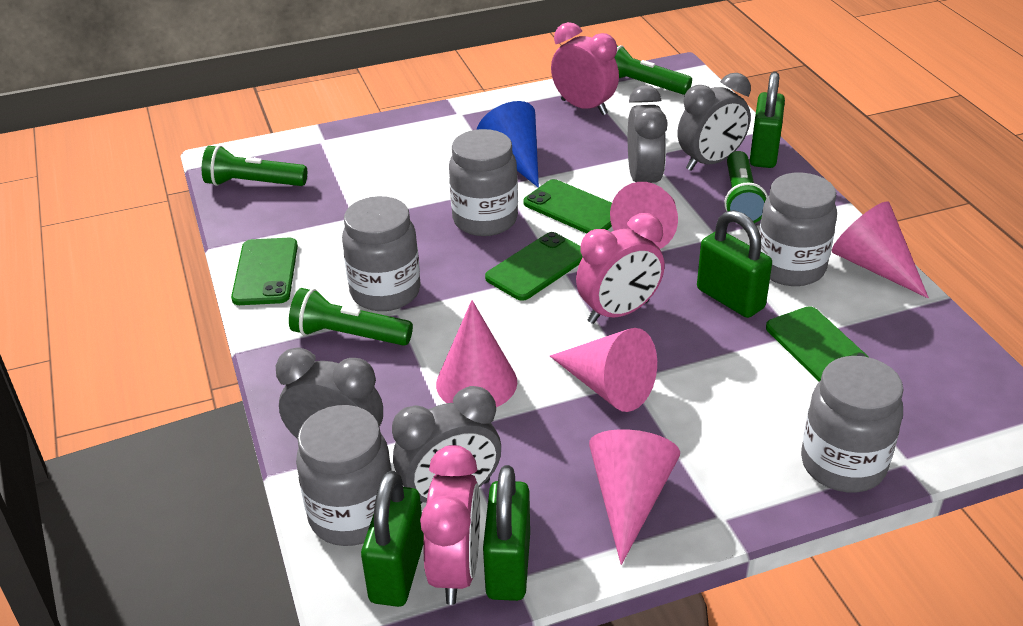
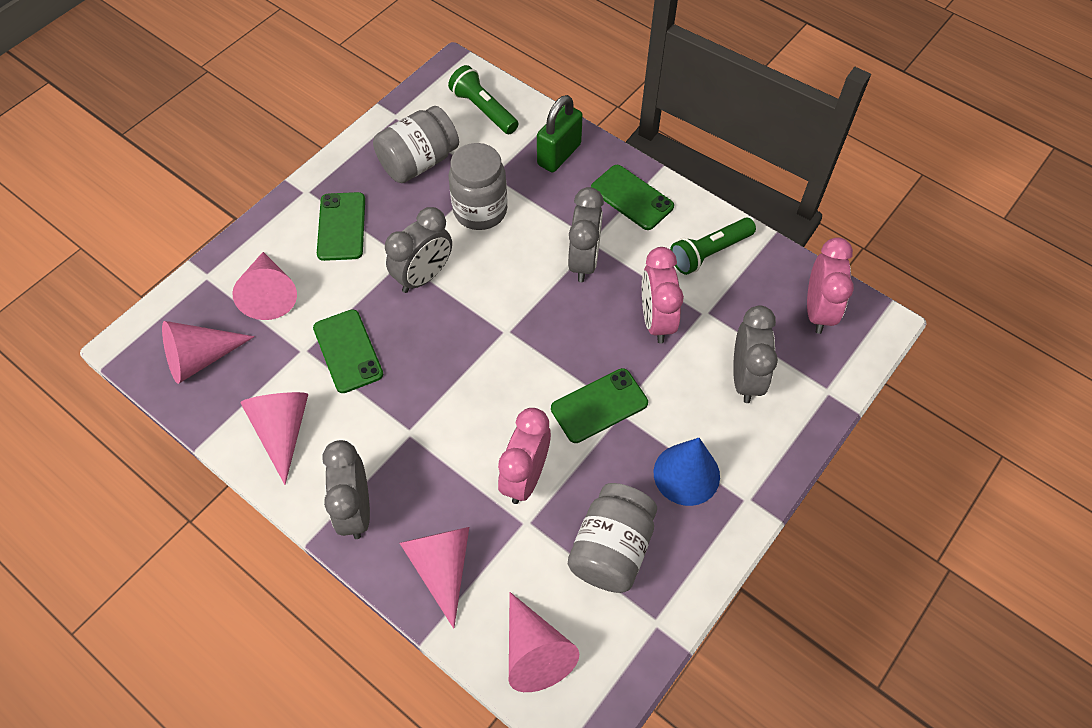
green flashlight: 4 -> 2
green padlock: 4 -> 1
grey jar: 5 -> 3

